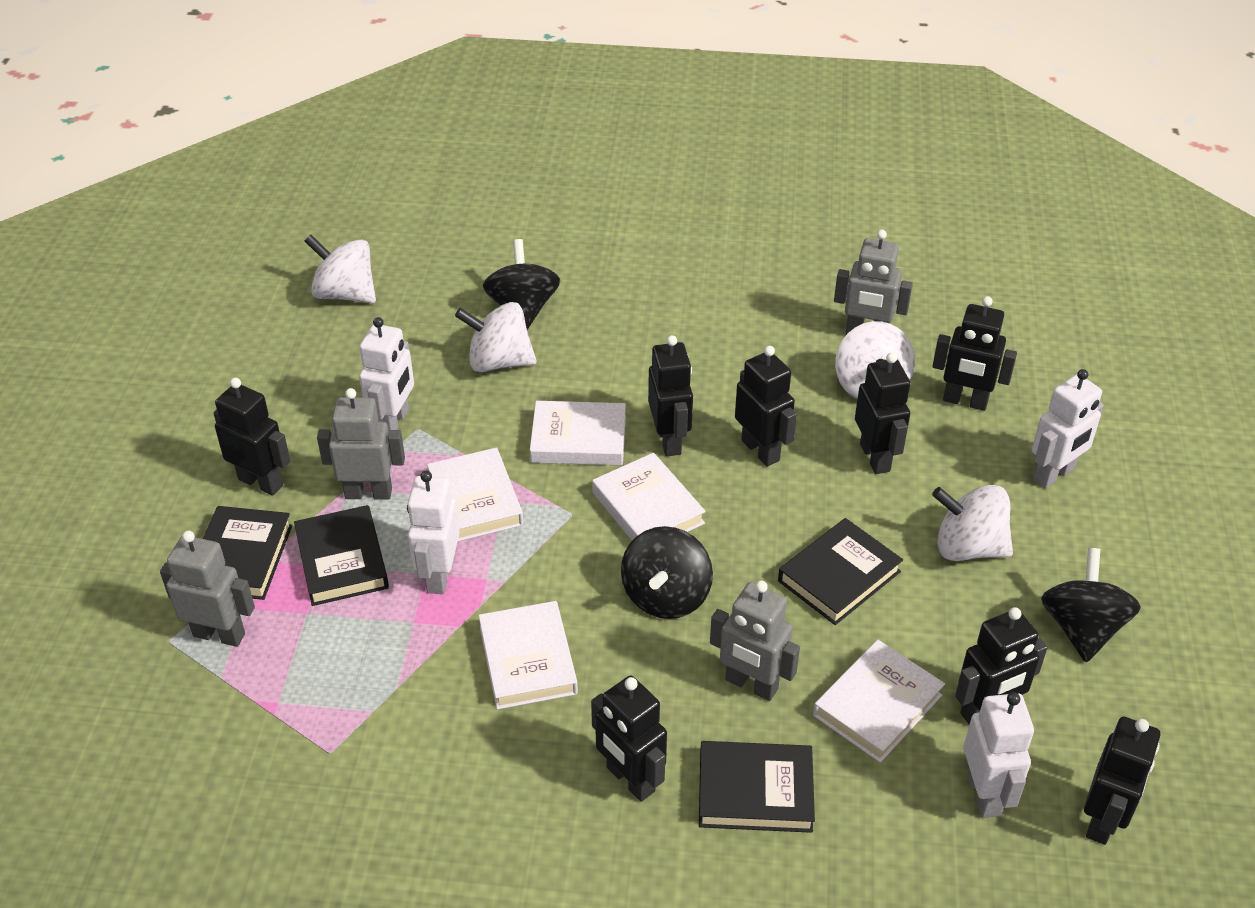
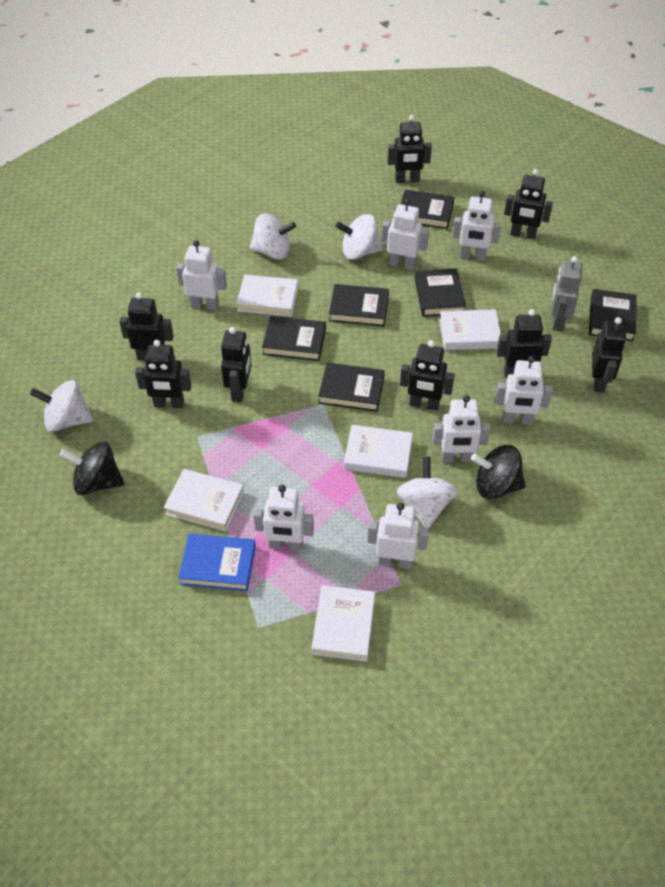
black book: 4 -> 6
black spinning top: 3 -> 2
blue book: 0 -> 1
grey robot: 4 -> 1
white robot: 4 -> 7

